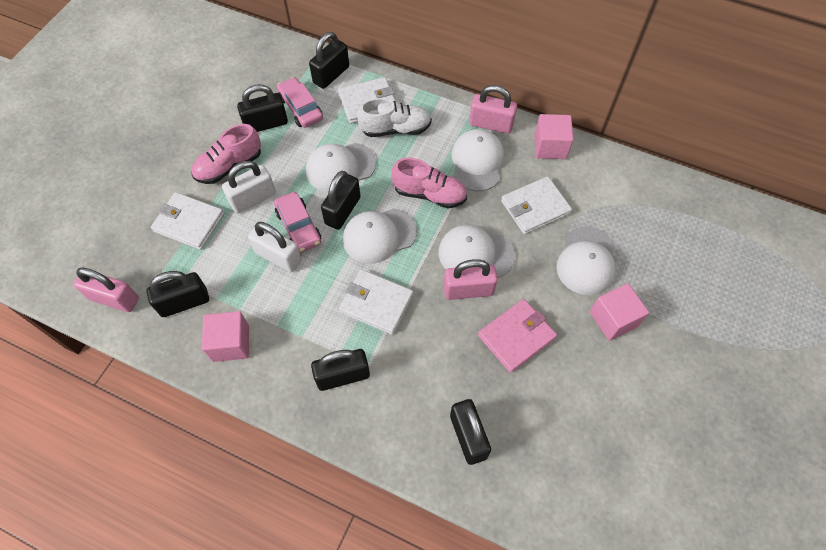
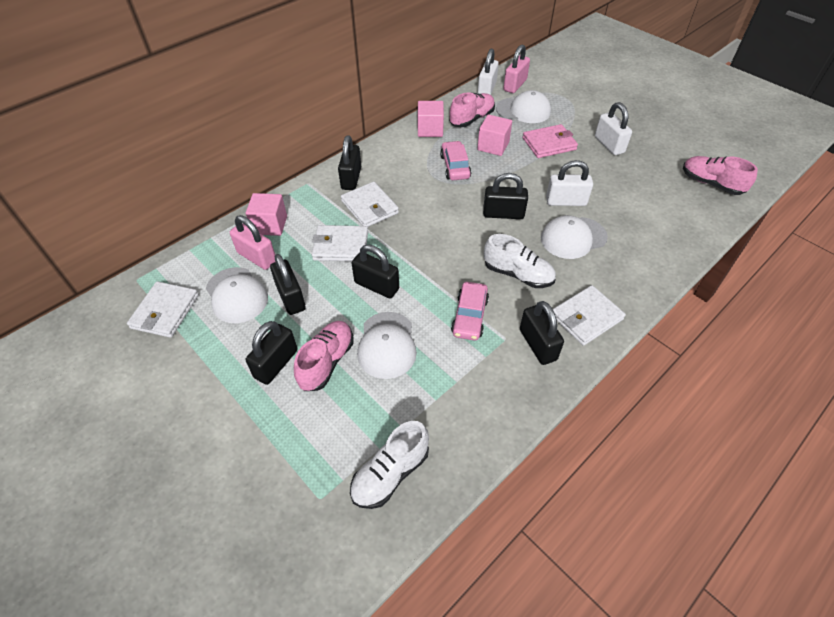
pink padlock: 3 -> 2
pink shoe: 2 -> 3
white cap: 5 -> 4
white padlock: 2 -> 3
white shoe: 1 -> 2

